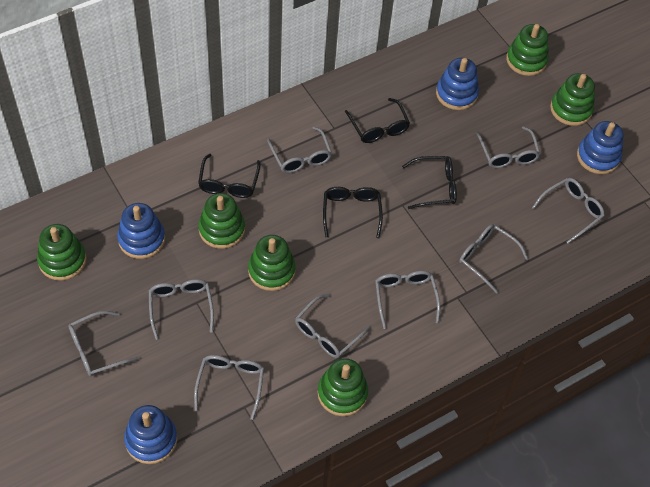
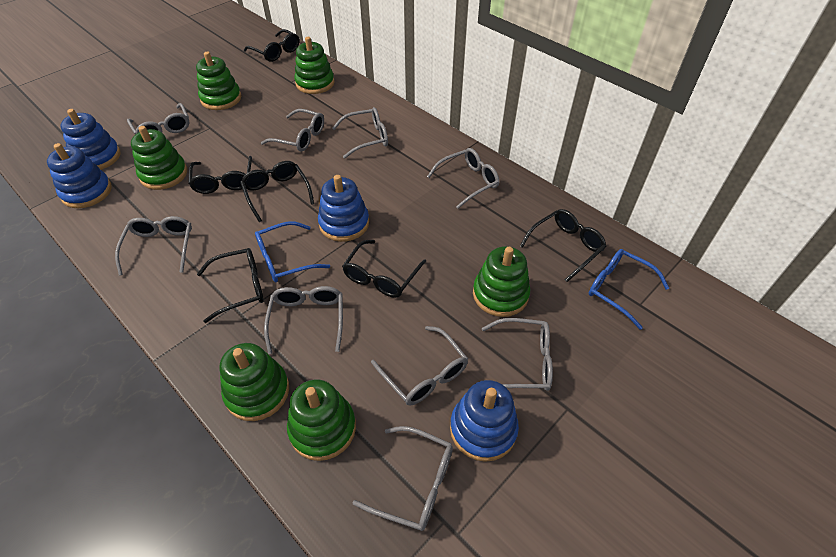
black glasses: 4 -> 6
blue glasses: 0 -> 2

